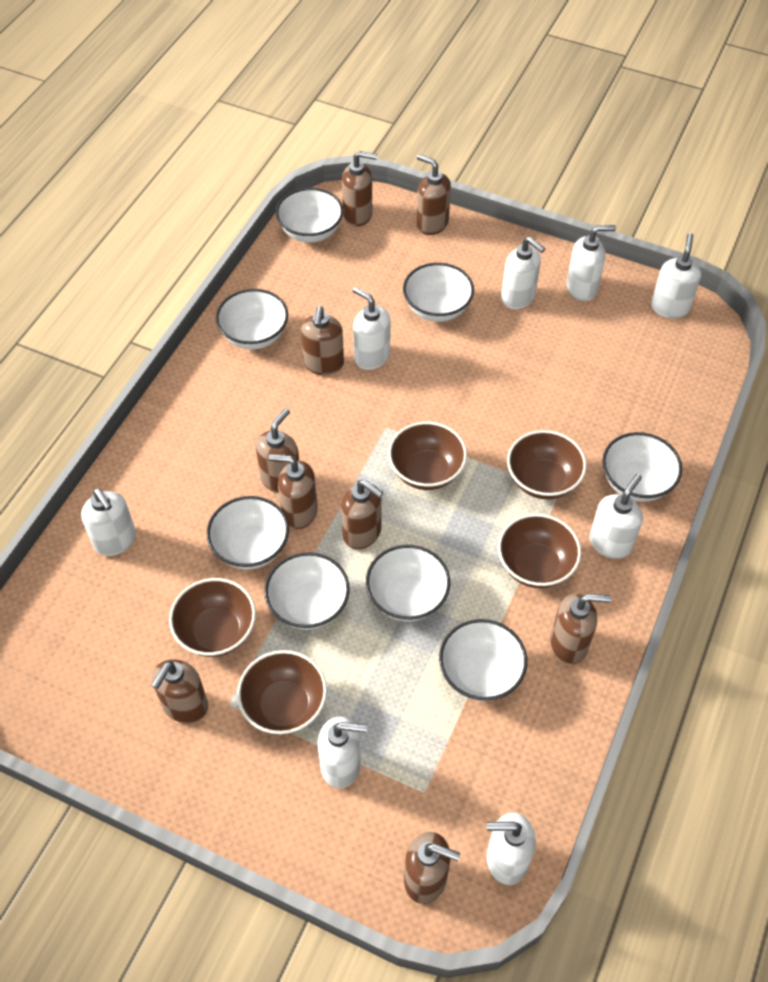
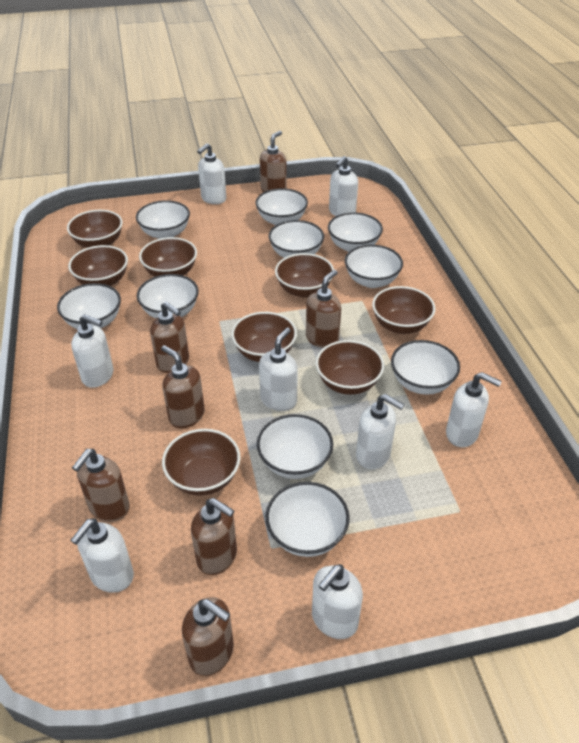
brown bowl: 5 -> 8
brown soap dispenser: 9 -> 7
white bowl: 8 -> 10

